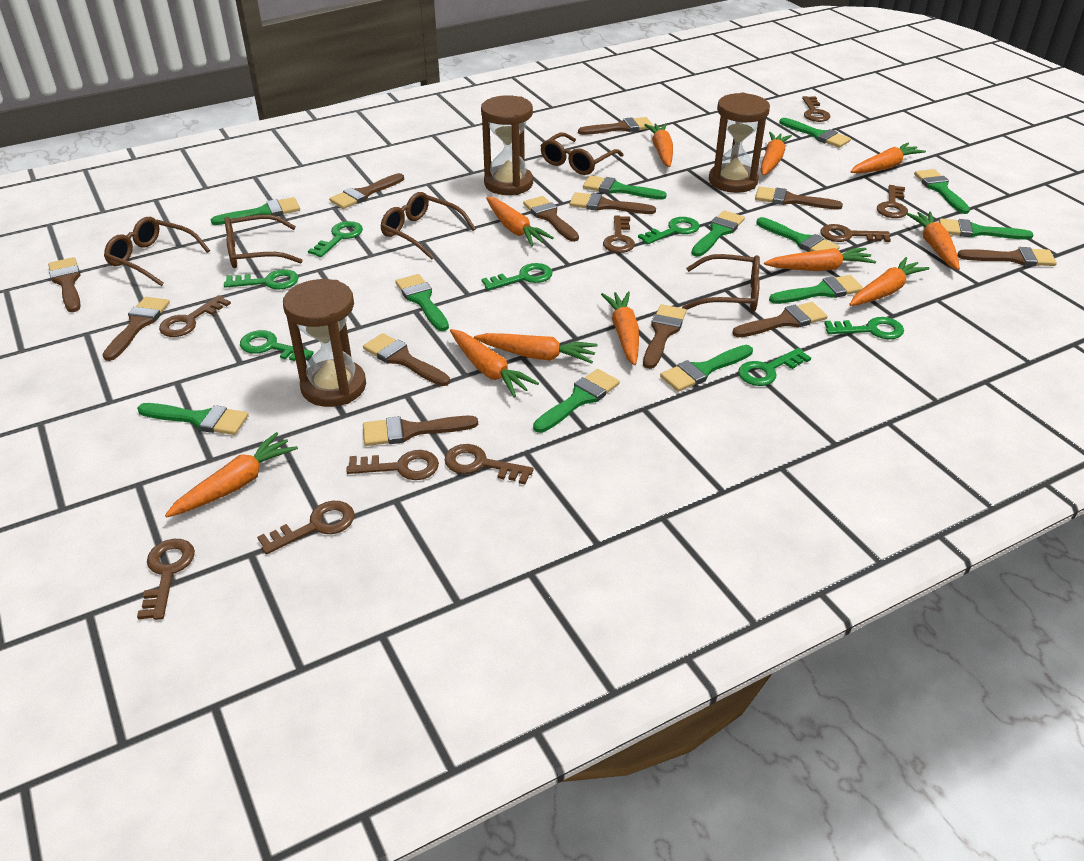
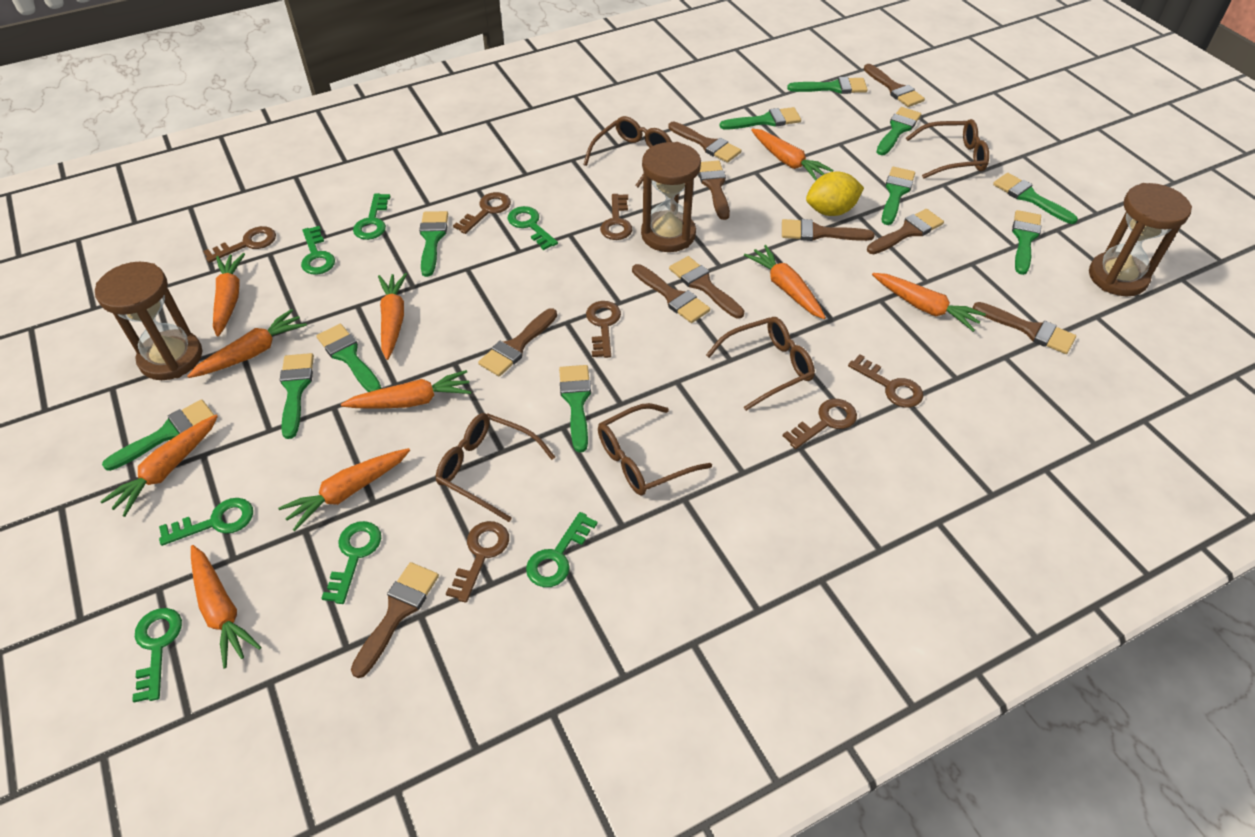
brown brush: 12 -> 10
brown key: 9 -> 7
green brush: 12 -> 11
orange carrot: 11 -> 10
yellow lemon: 0 -> 1

